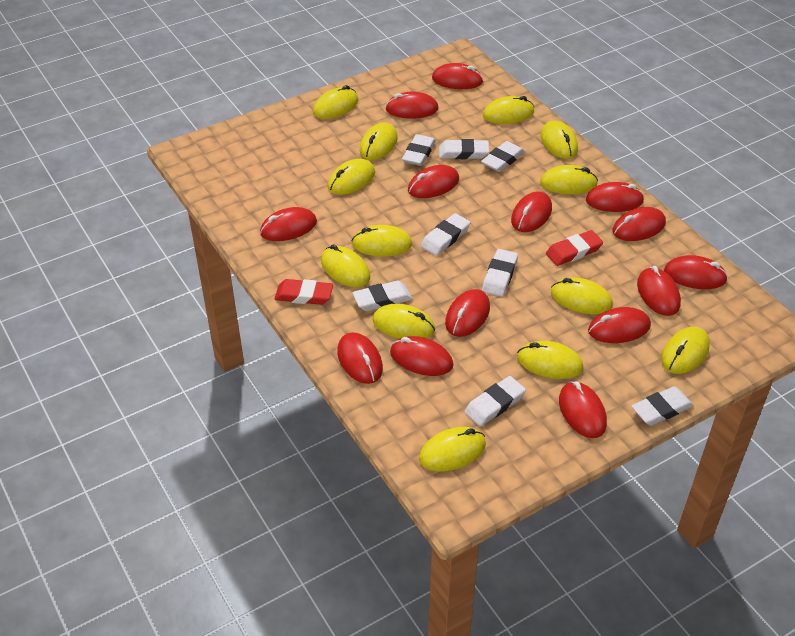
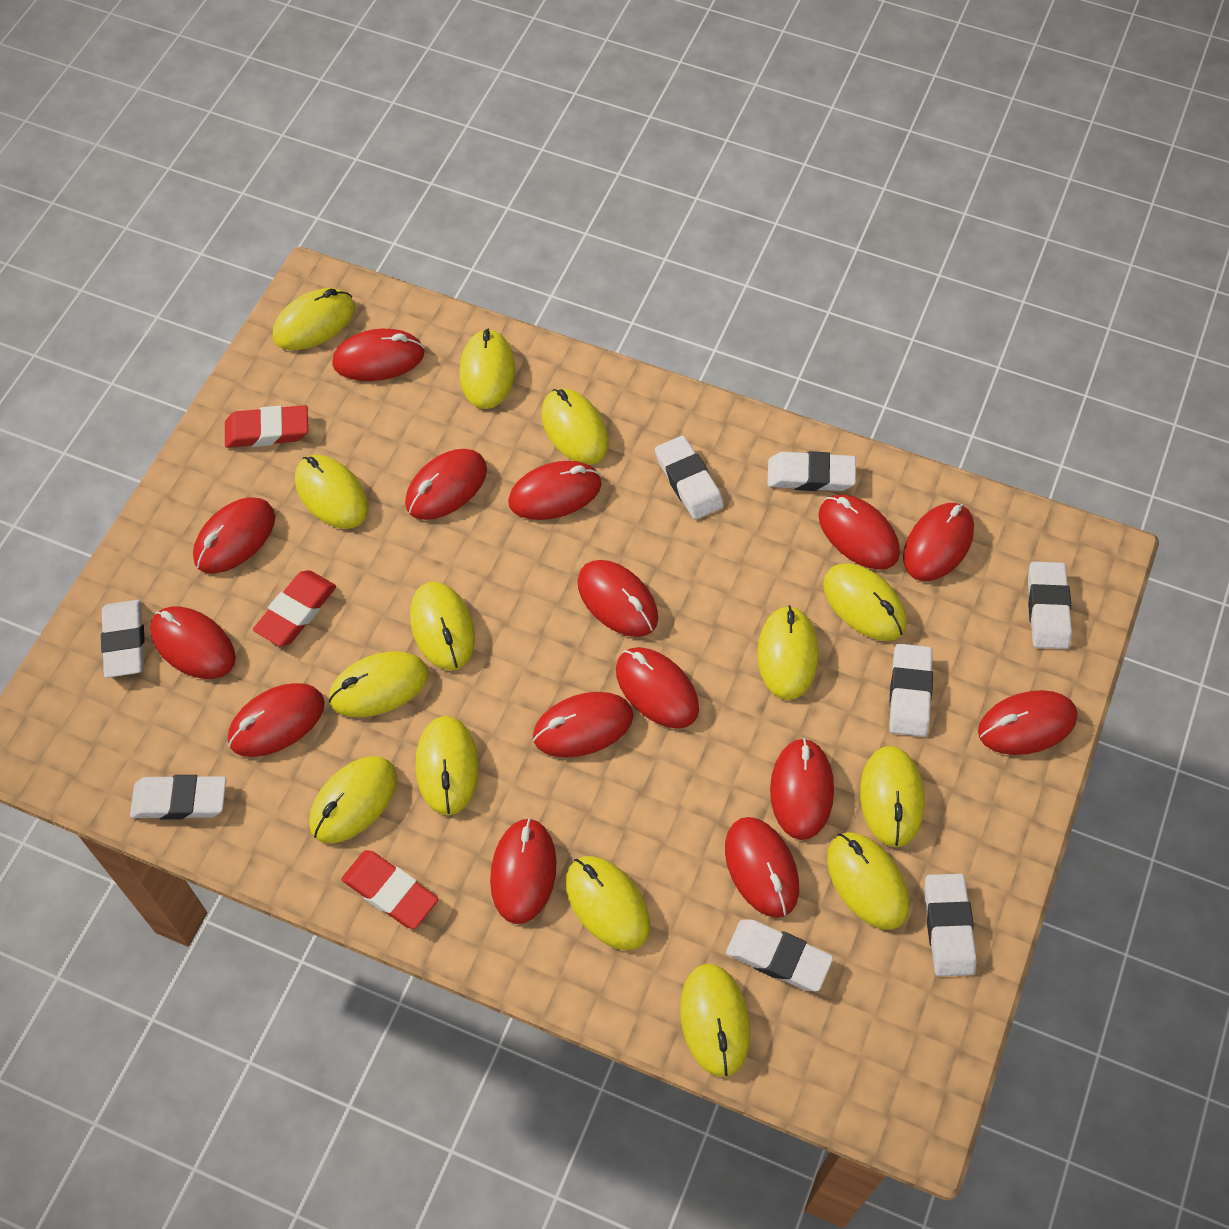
red eraser: 2 -> 3
red mouse: 14 -> 15
yellow mouse: 13 -> 14

